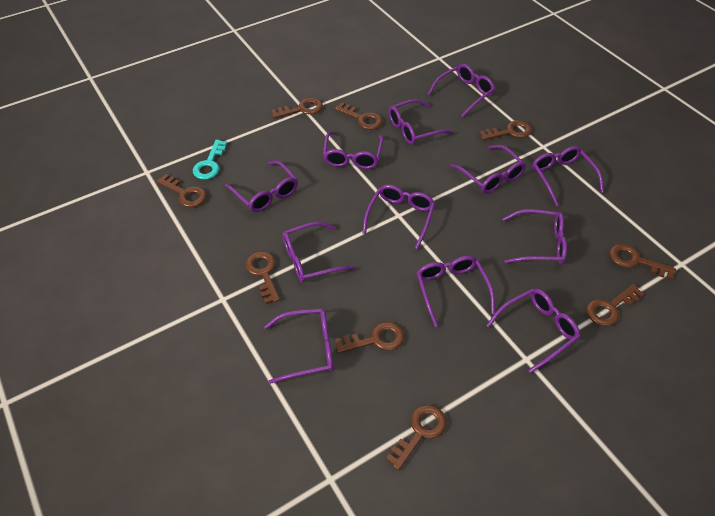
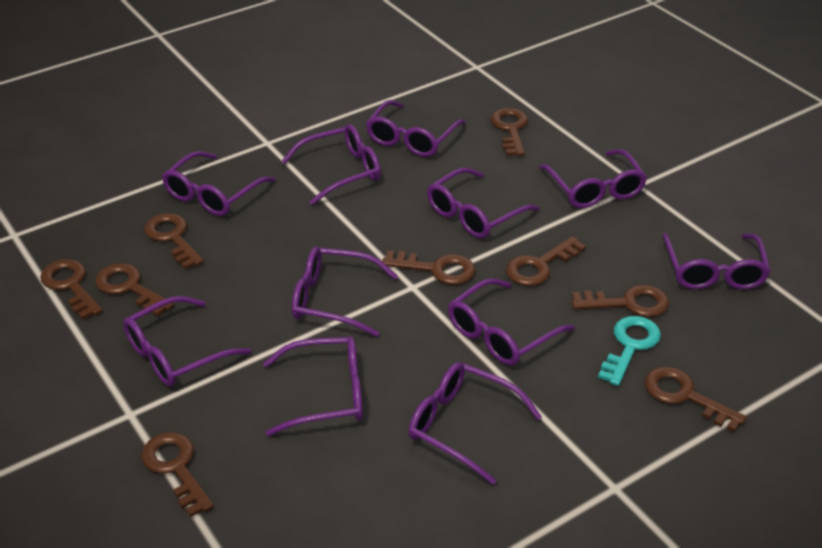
purple glasses: 12 -> 11

